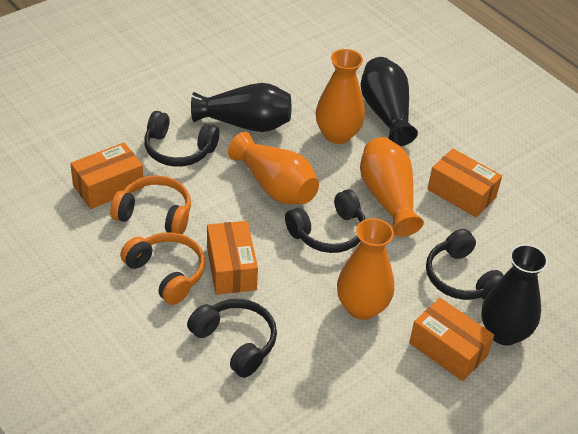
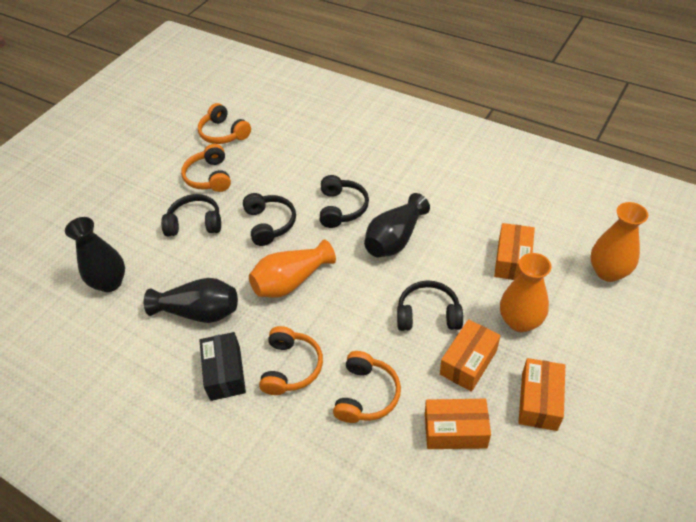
black box: 0 -> 1
orange headphones: 2 -> 4
orange vase: 4 -> 3

